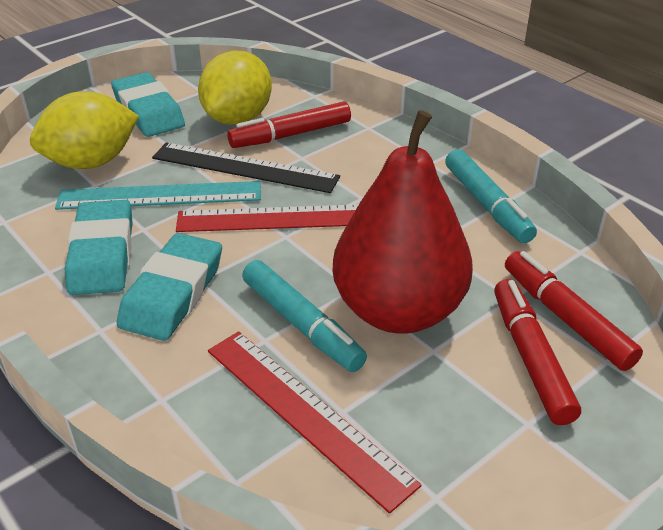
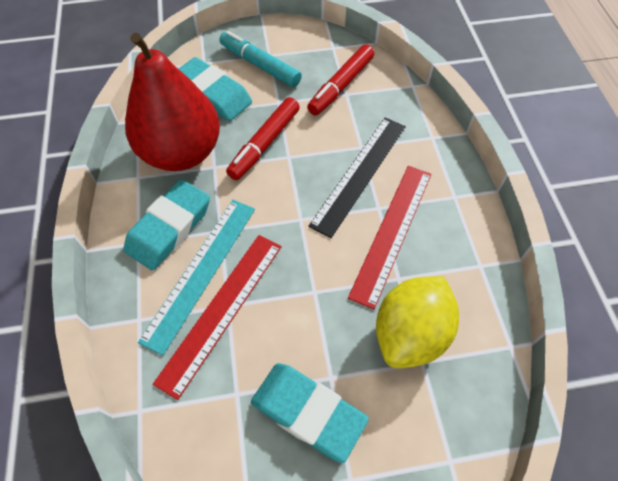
red marker: 3 -> 2
turquoise marker: 2 -> 1
yellow lemon: 2 -> 1

